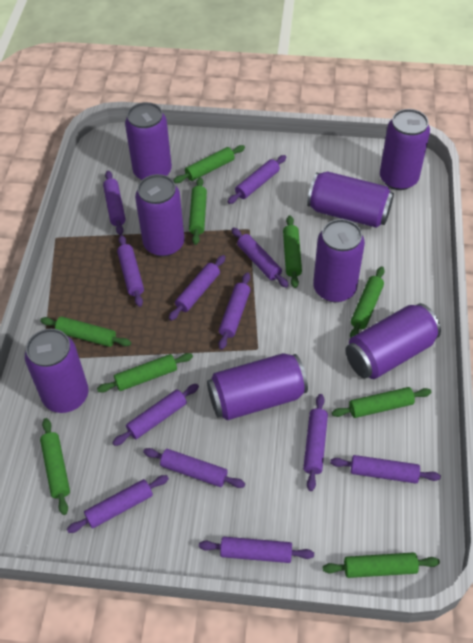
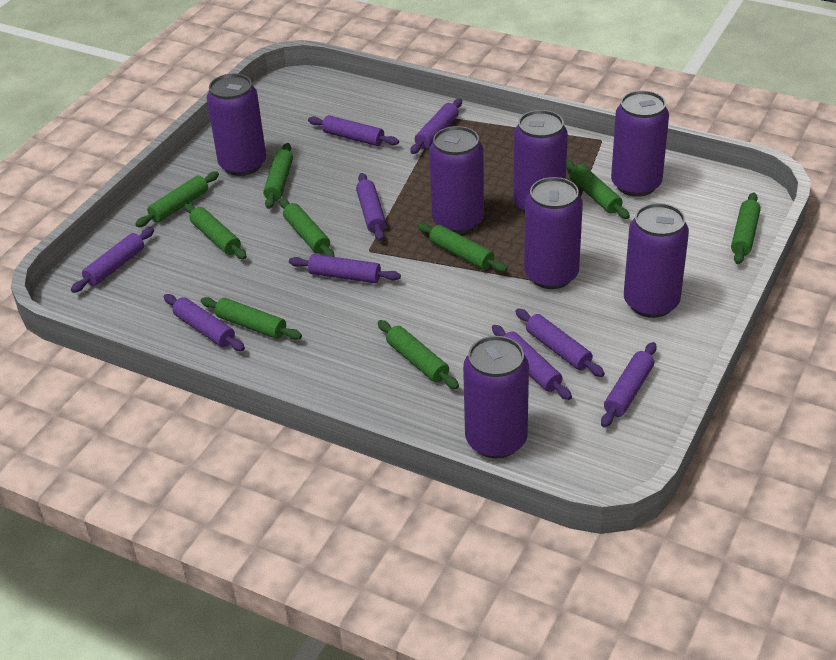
purple can: 8 -> 7
purple rolling pin: 12 -> 9

